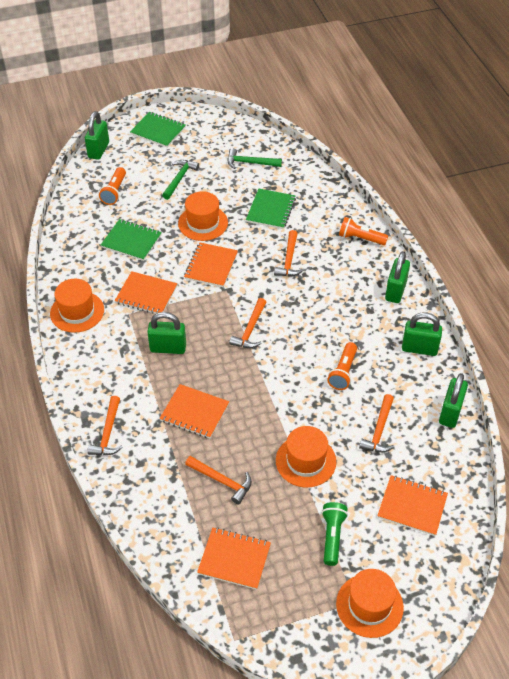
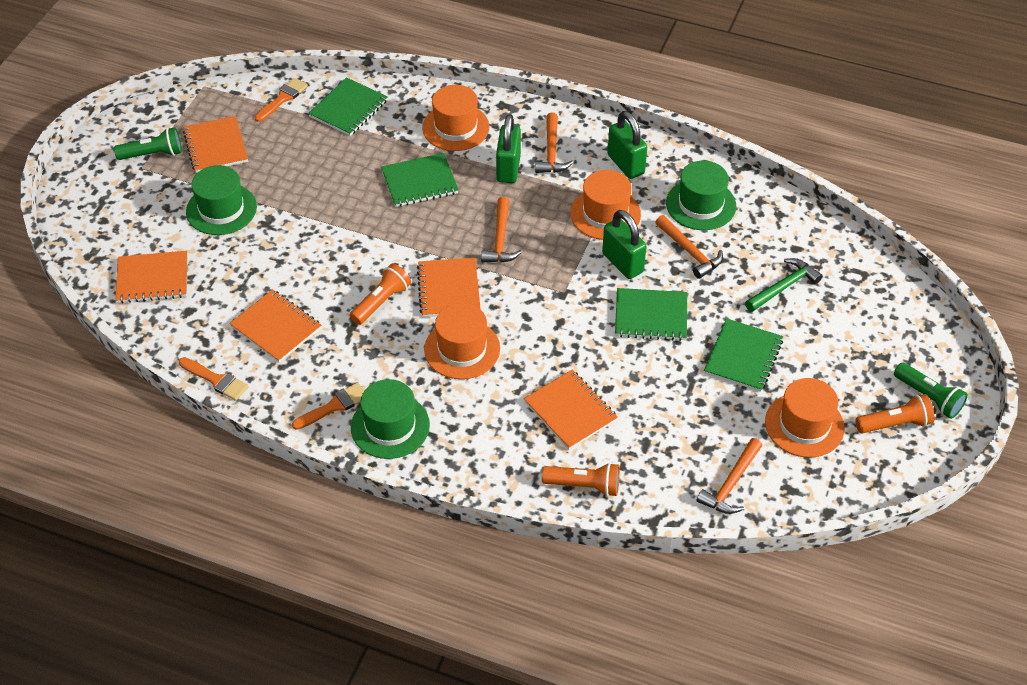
green flashlight: 1 -> 2
green hammer: 2 -> 1
green hat: 0 -> 3
green notebook: 3 -> 4
green padlock: 5 -> 3
orange brush: 0 -> 3
orange hammer: 5 -> 4

